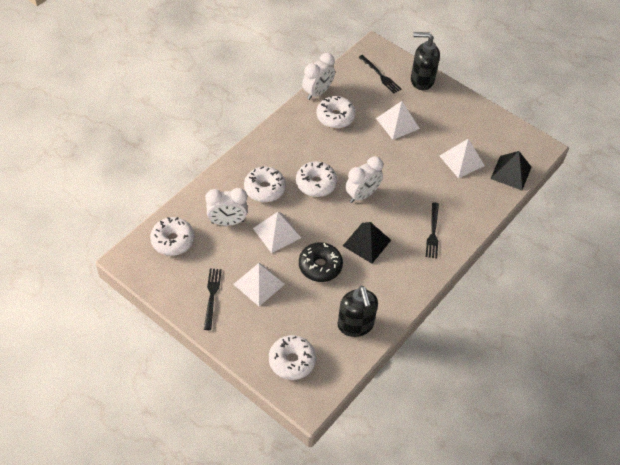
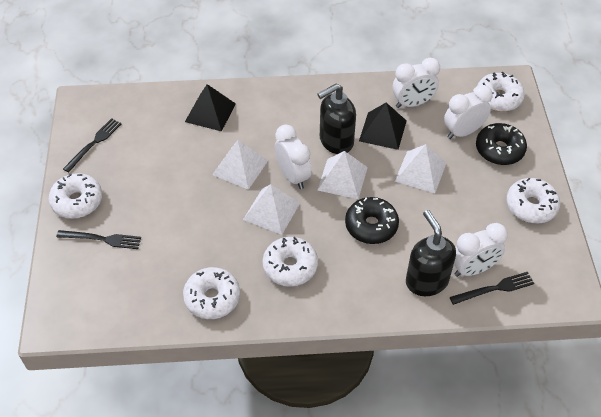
black donut: 1 -> 2
white clock: 3 -> 4

